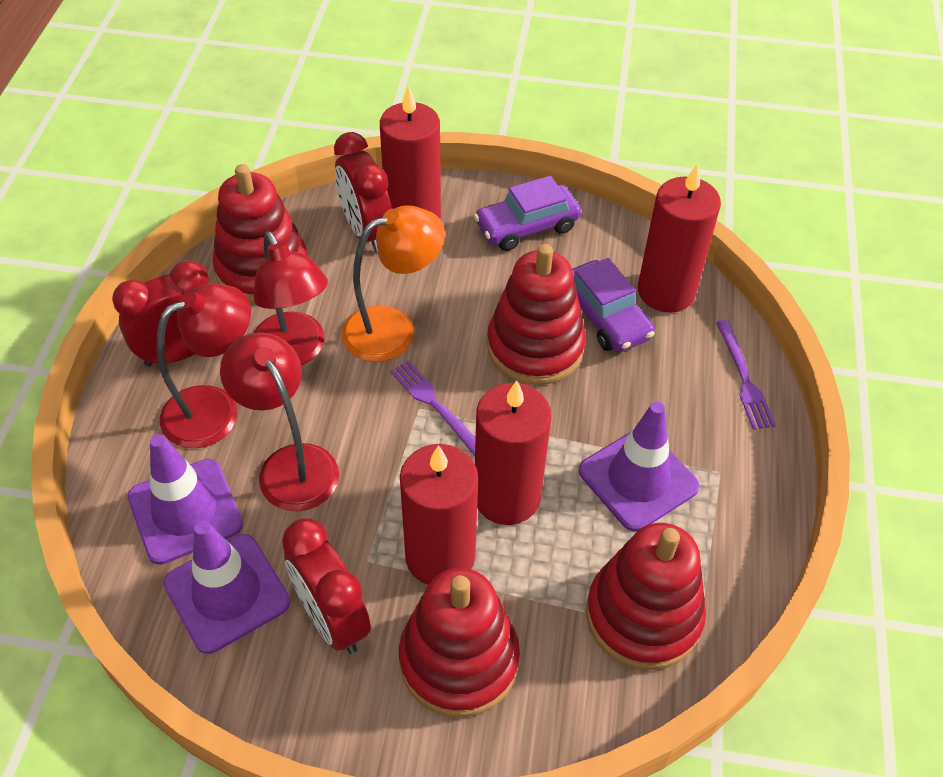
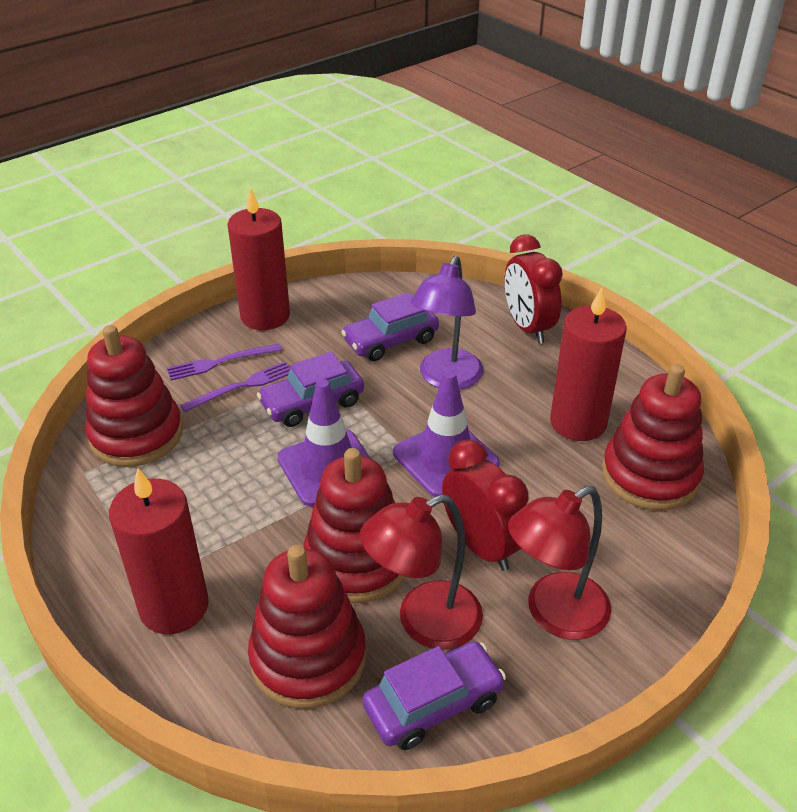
orange lamp: 1 -> 0
purple car: 2 -> 3
purple lamp: 0 -> 1
purple traffic cone: 3 -> 2
red candle: 4 -> 3
red clock: 3 -> 2
red lamp: 3 -> 2

